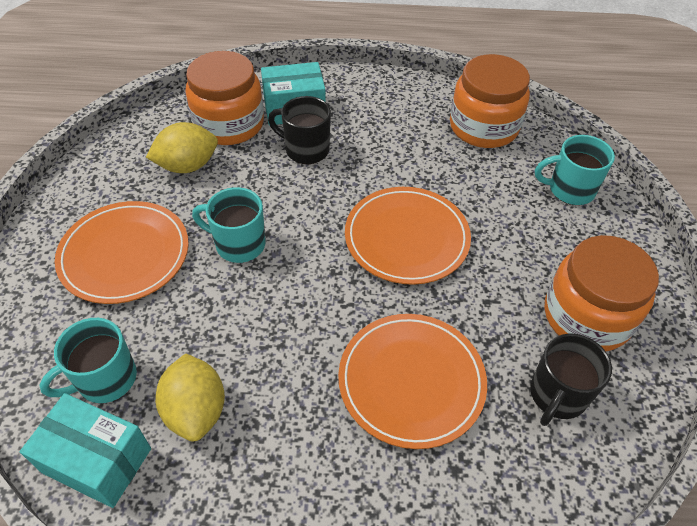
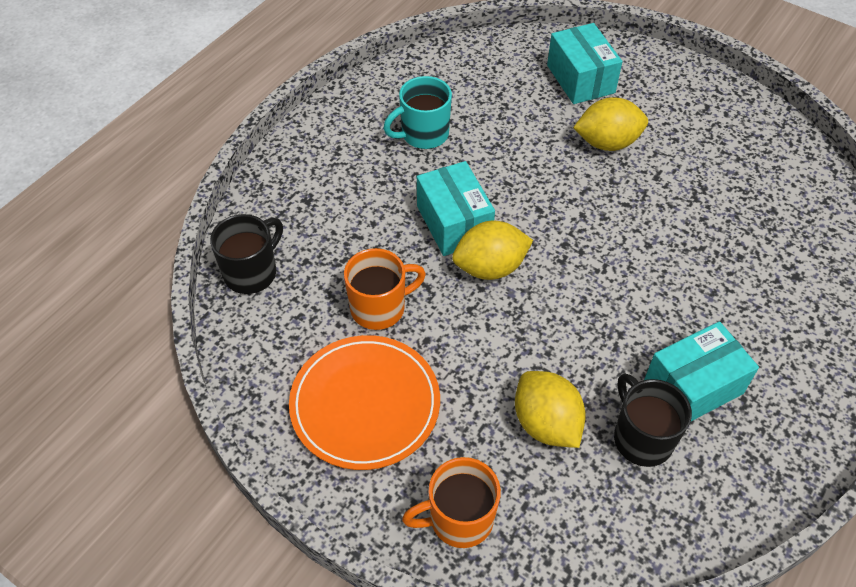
orange jar: 3 -> 0
orange mug: 0 -> 2
orange plate: 3 -> 1
turquoise box: 2 -> 3
turquoise mug: 3 -> 1
yellow lemon: 2 -> 3

